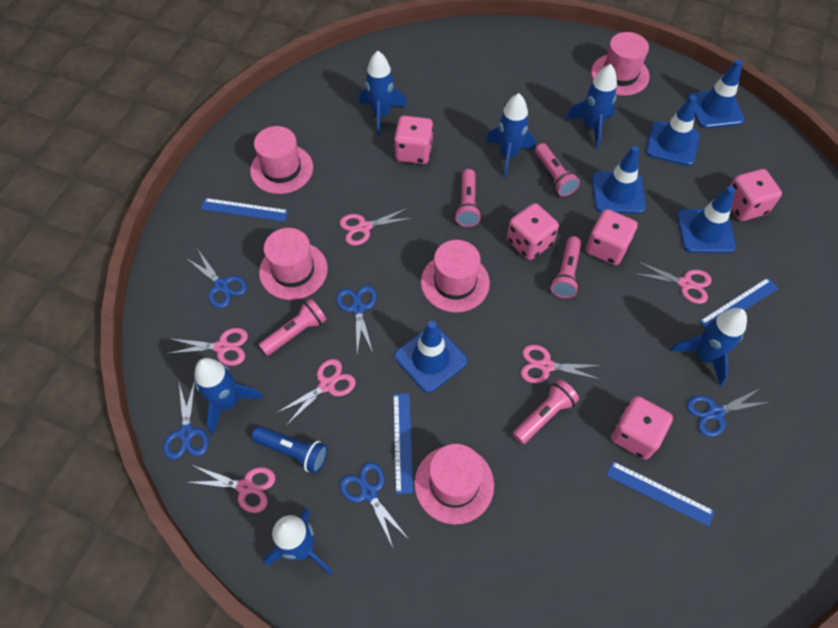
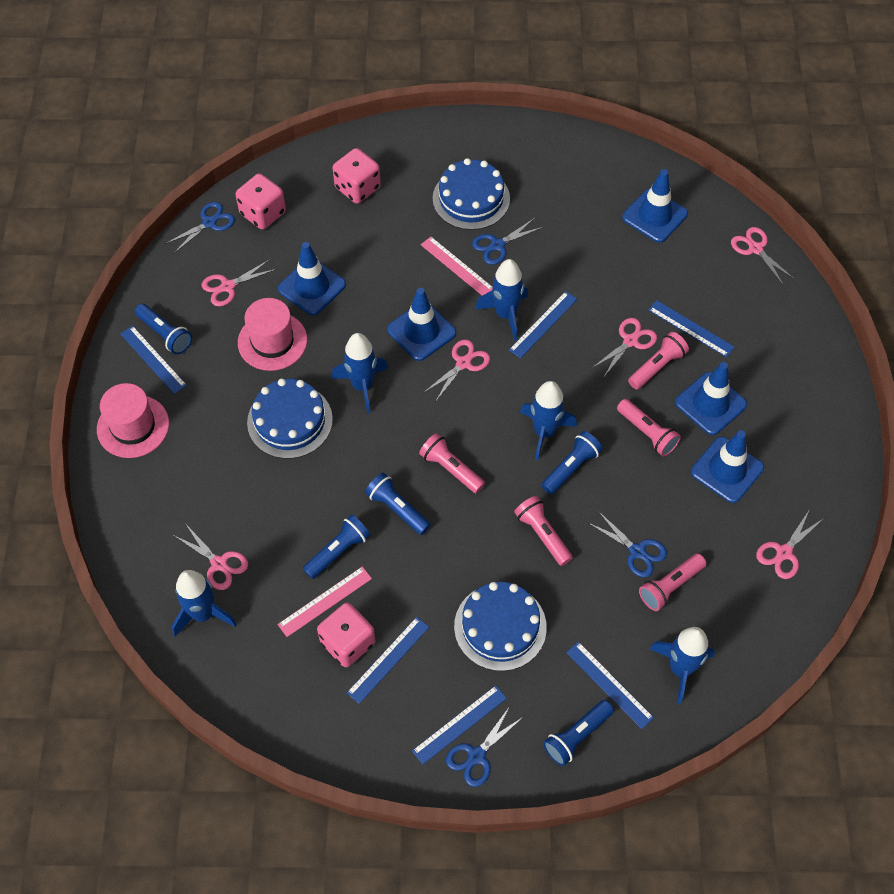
blue cake: 0 -> 3
blue flashlight: 1 -> 5
blue rocket: 6 -> 5
blue ruler: 4 -> 6
blue scissors: 5 -> 4
pink dice: 5 -> 3
pink hat: 5 -> 2
pink ruler: 0 -> 2

